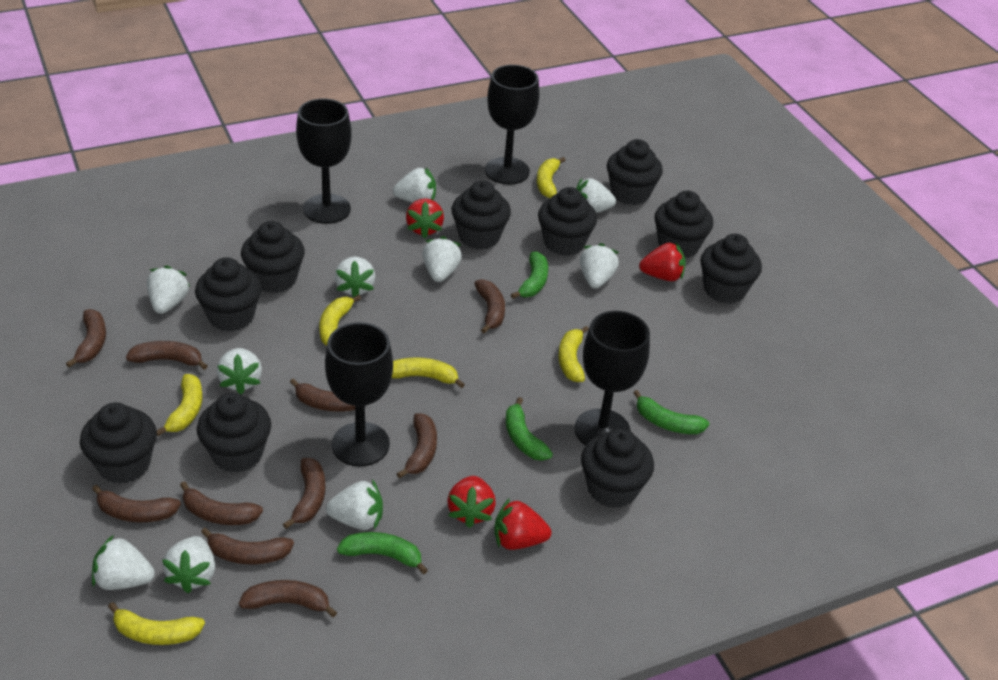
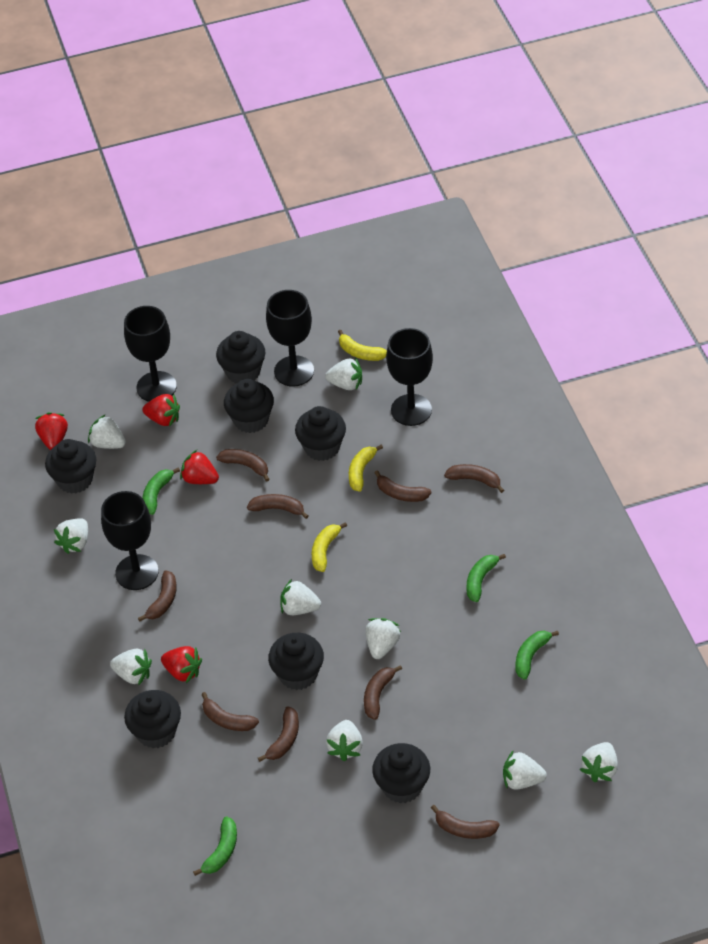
black cupcake: 10 -> 7
brown banana: 10 -> 9
white strawberry: 10 -> 9
yellow banana: 6 -> 3

